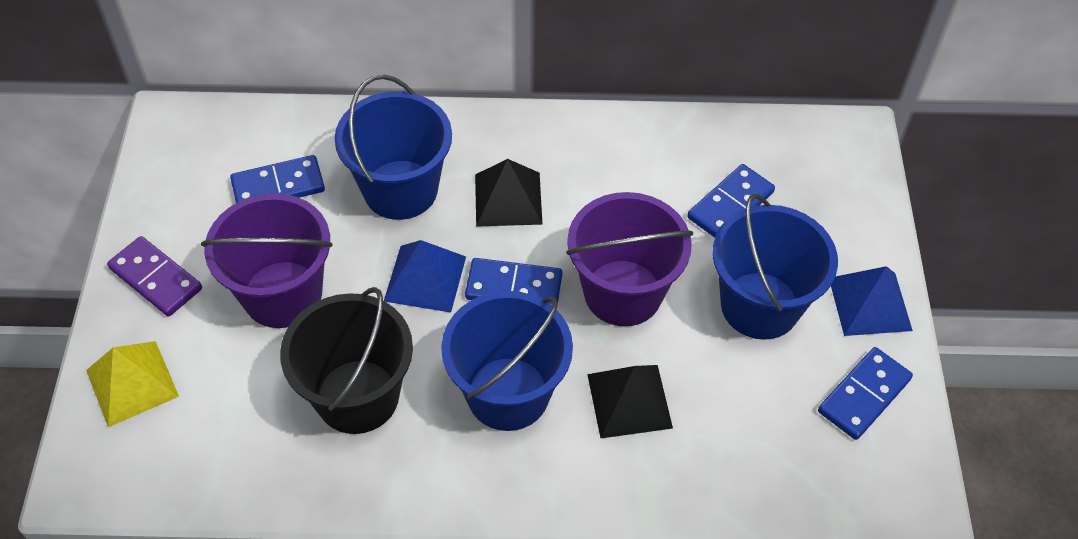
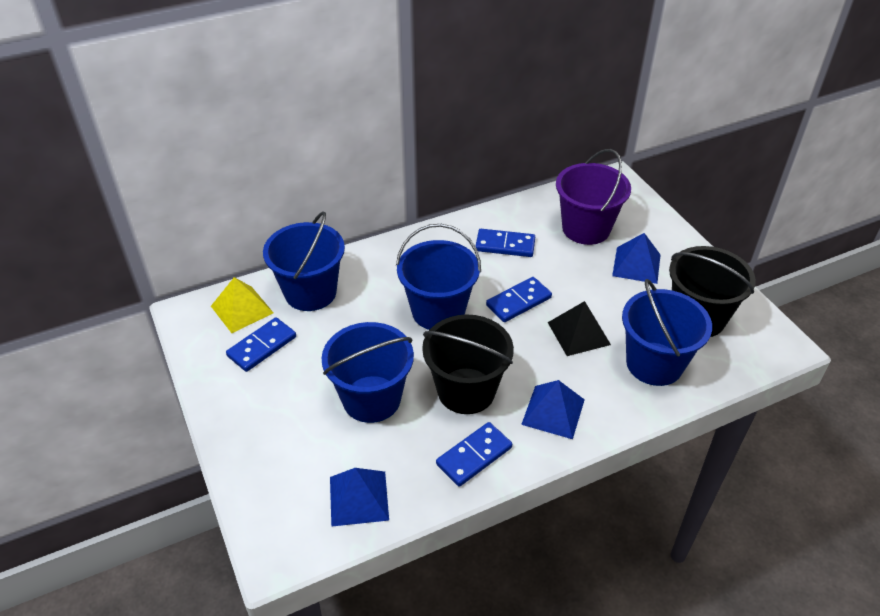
black bucket: 1 -> 2
black pyramid: 2 -> 1
blue bucket: 3 -> 4
blue pyramid: 2 -> 3
purple bucket: 2 -> 1
purple domino: 1 -> 0

